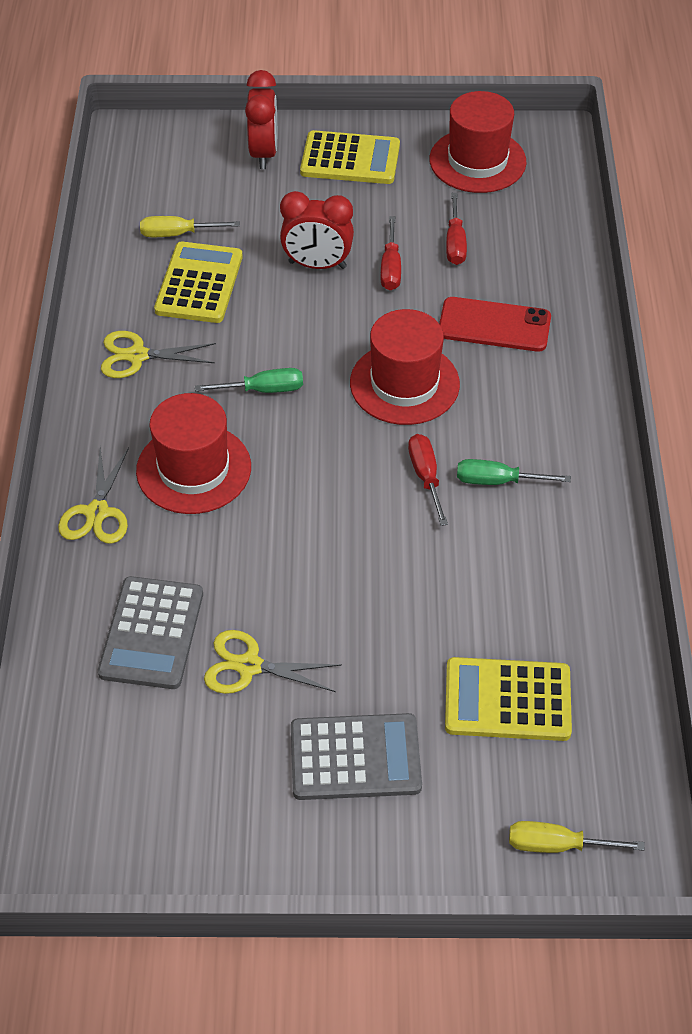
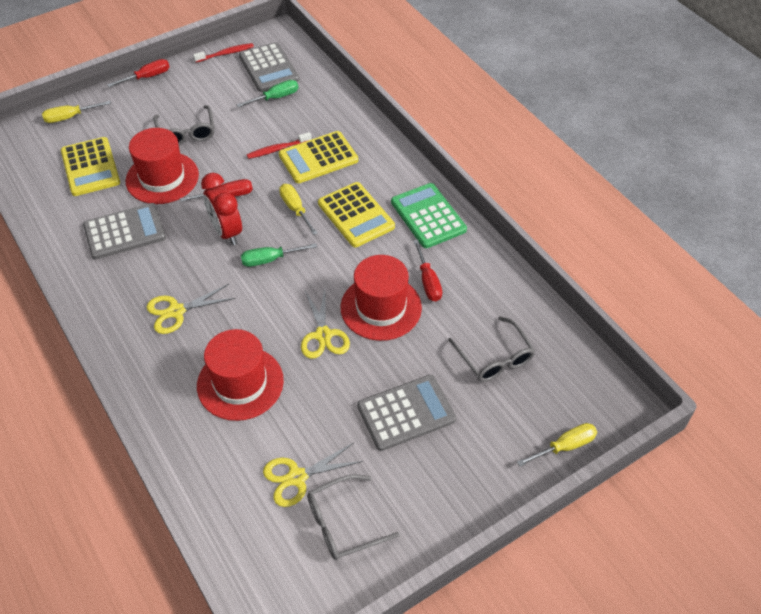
green calculator: 0 -> 1
grey calculator: 2 -> 3
grey glasses: 0 -> 3
red clock: 2 -> 1
red phone: 1 -> 0
red toothbrush: 0 -> 2
yellow screwdriver: 2 -> 3

